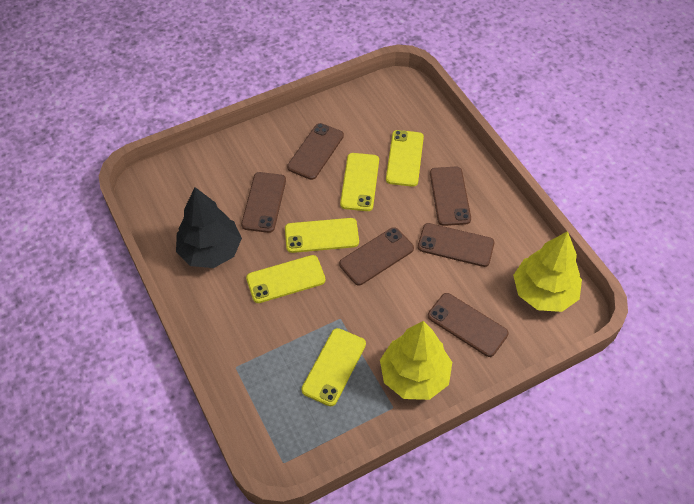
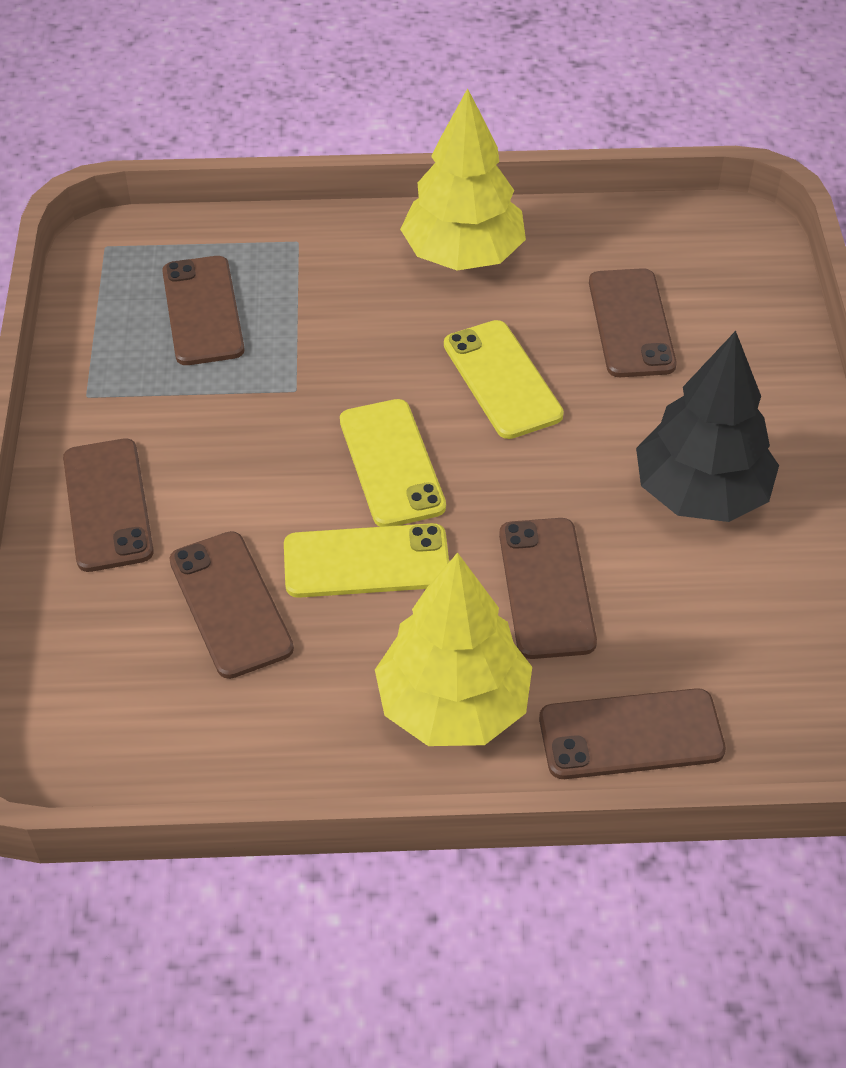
yellow phone: 5 -> 3

